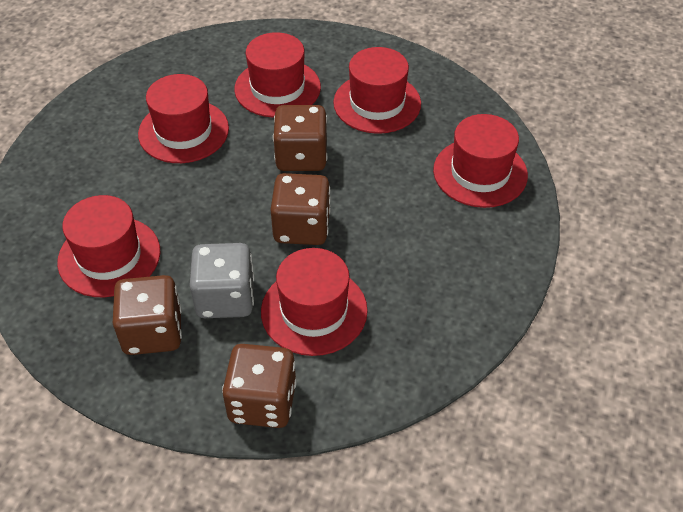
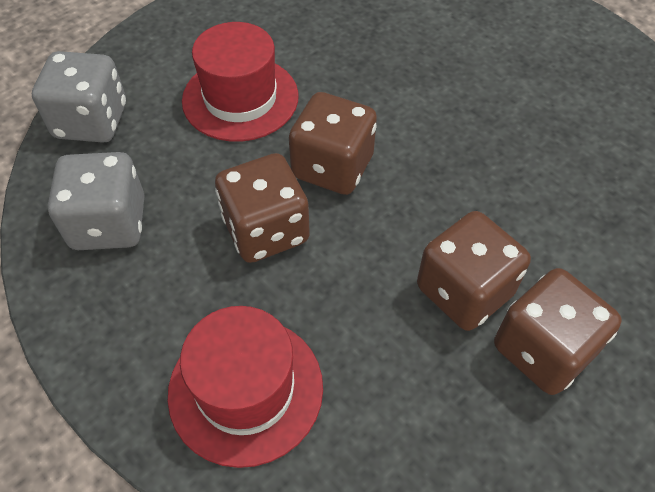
grey dice: 1 -> 2
red hat: 6 -> 2

